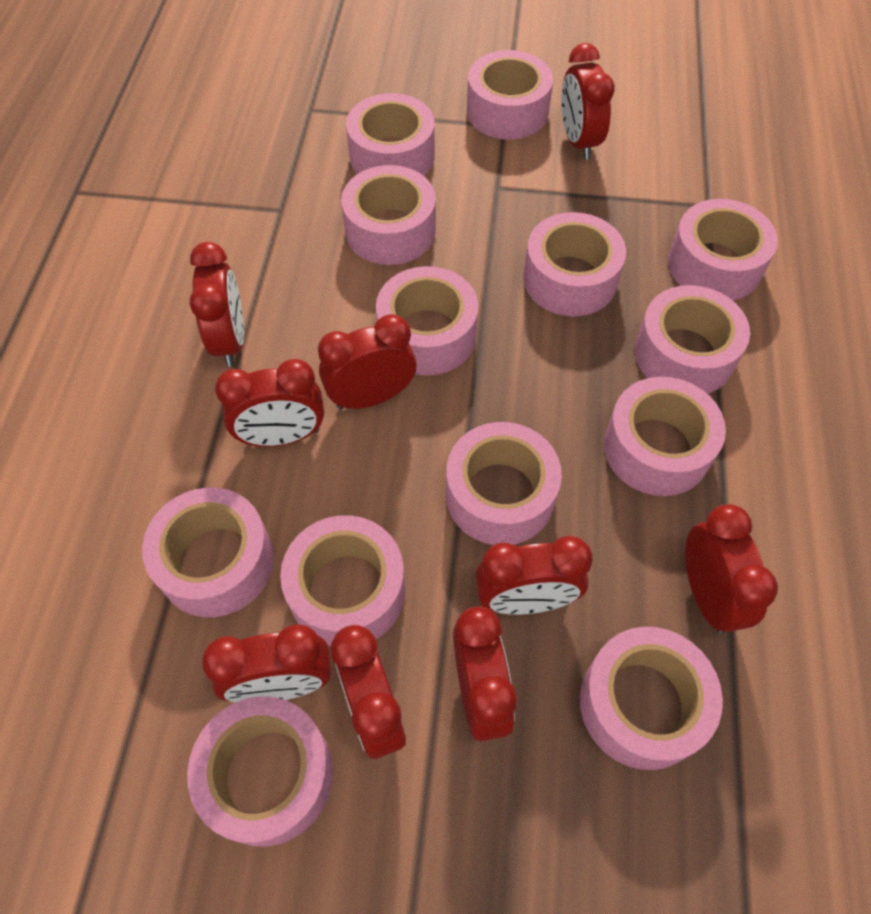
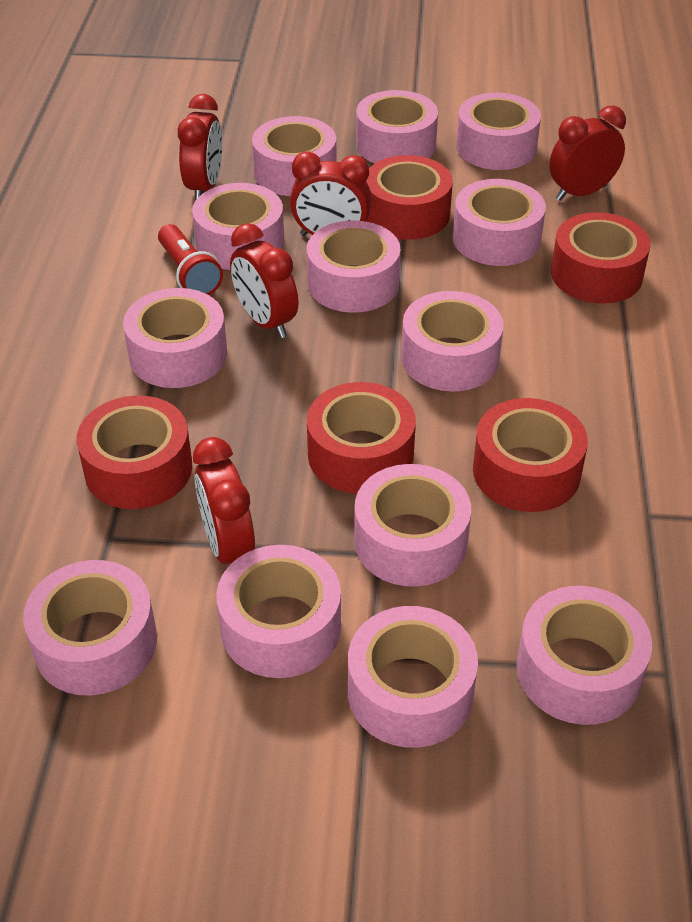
red clock: 9 -> 5
red flashlight: 0 -> 1
red tape: 0 -> 5

